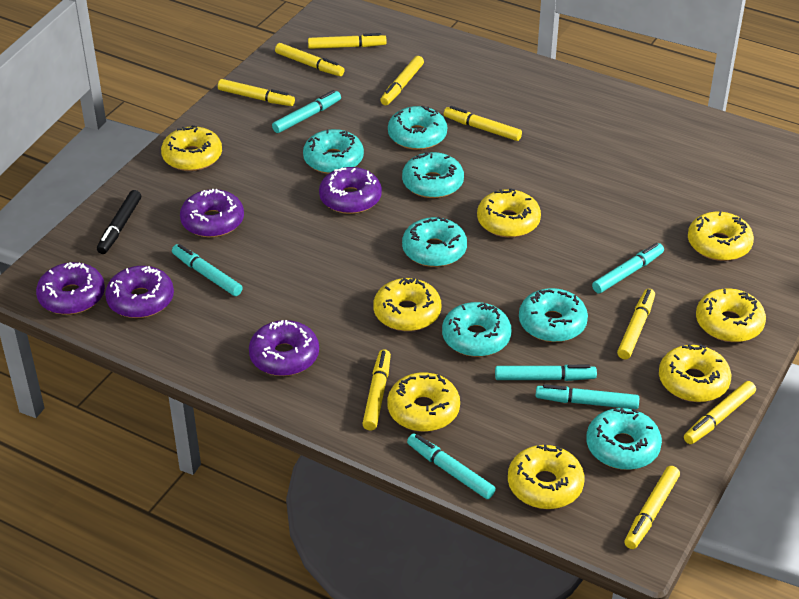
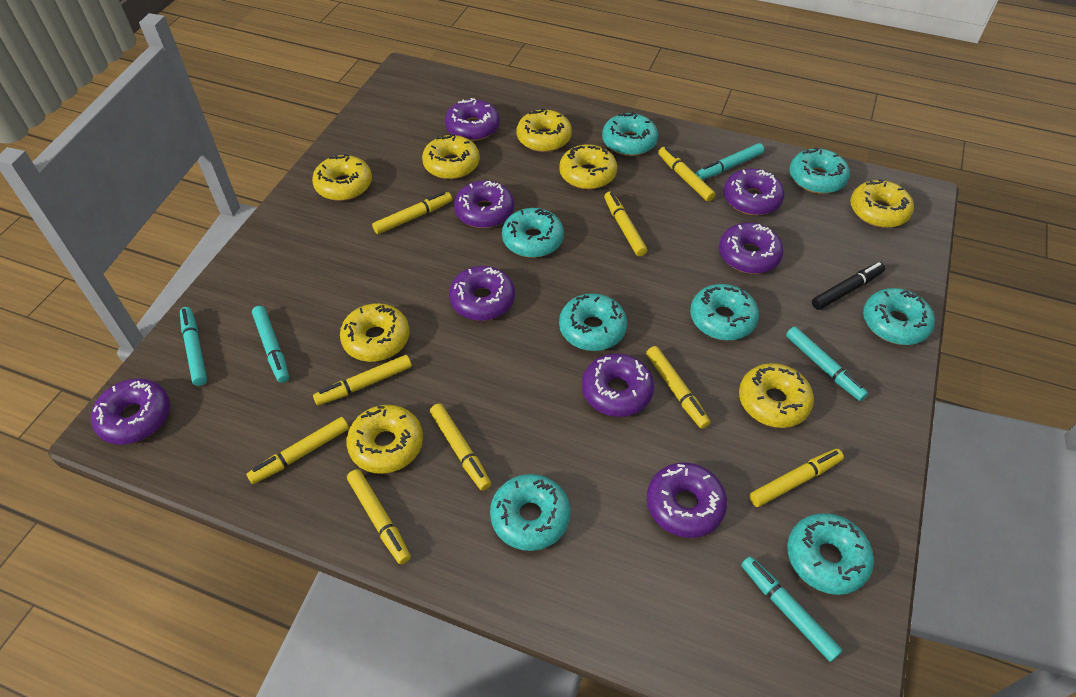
purple donut: 5 -> 8
turquoise donut: 7 -> 8
turquoise marker: 6 -> 5

